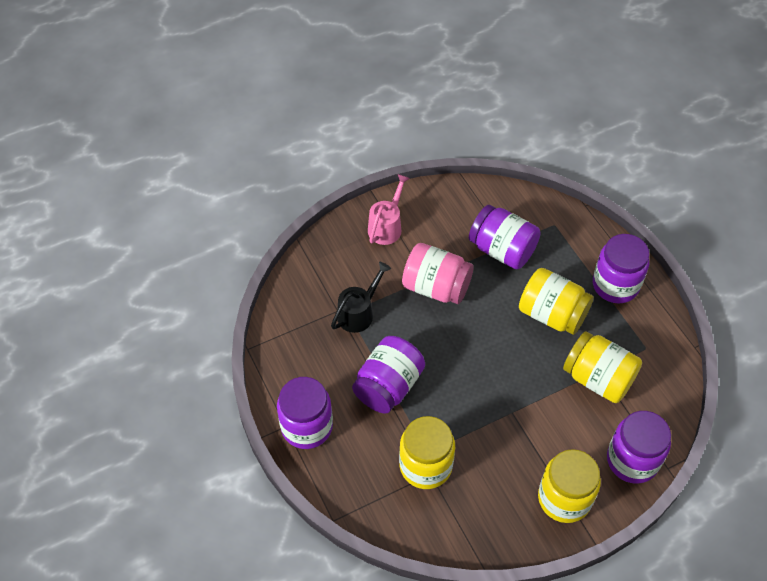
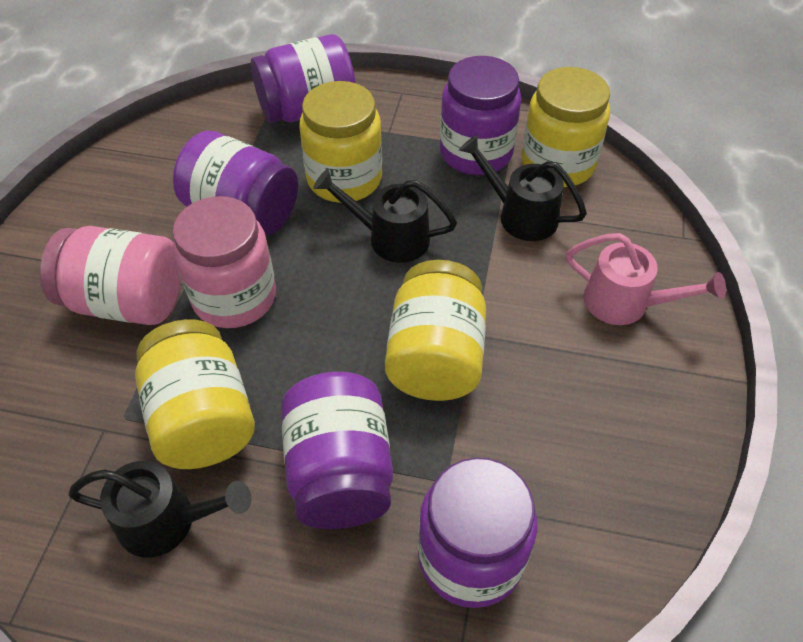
black watering can: 1 -> 3
pink jar: 1 -> 2

